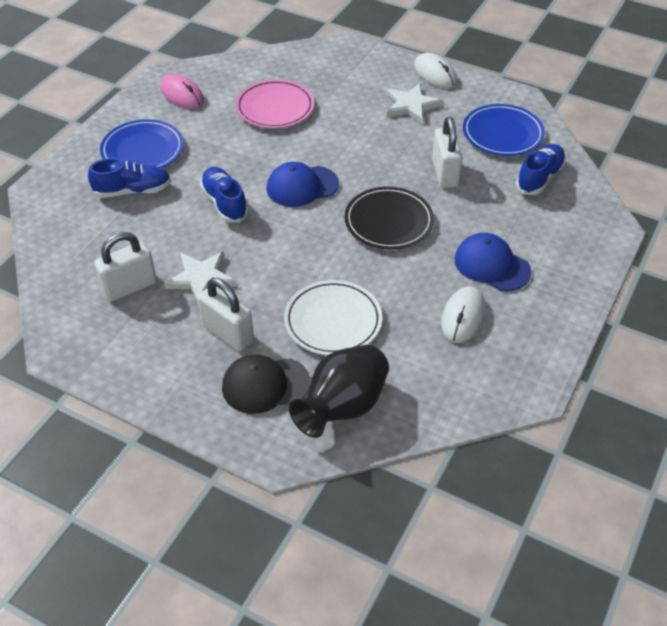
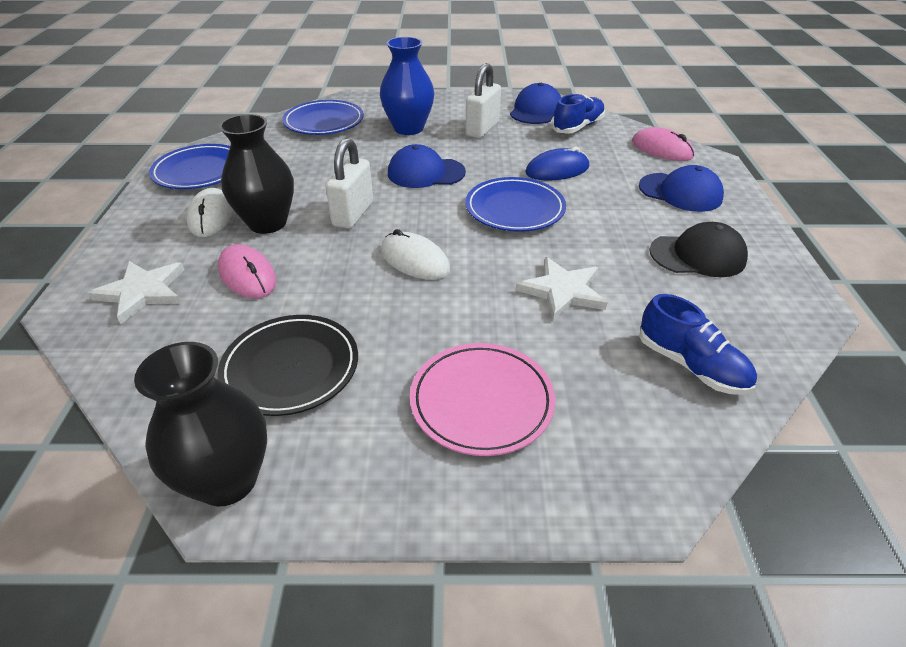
black vase: 1 -> 2
blue cap: 2 -> 3
blue mouse: 0 -> 1
blue plate: 2 -> 3
blue shoe: 3 -> 2
blue vase: 0 -> 1
pink mouse: 1 -> 2
white padlock: 3 -> 2
white plate: 1 -> 0

